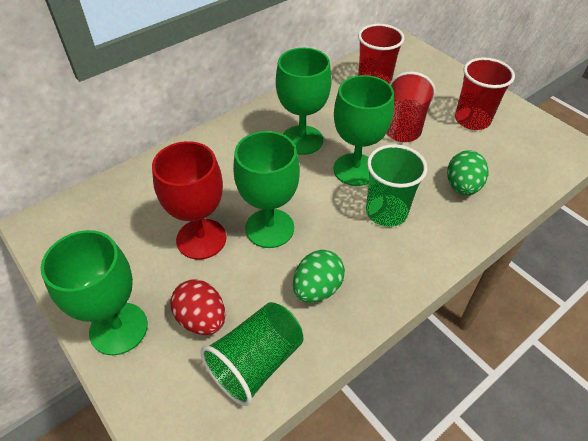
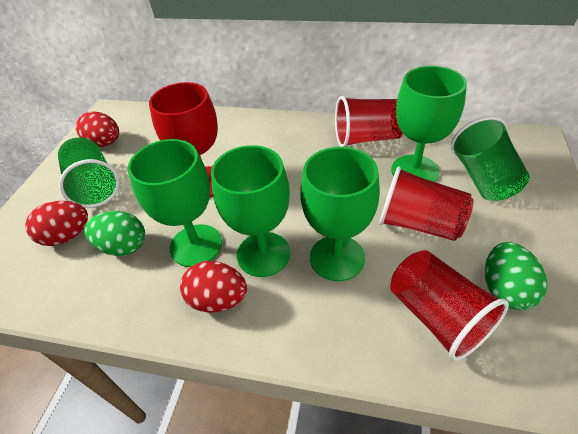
red egg: 1 -> 3

